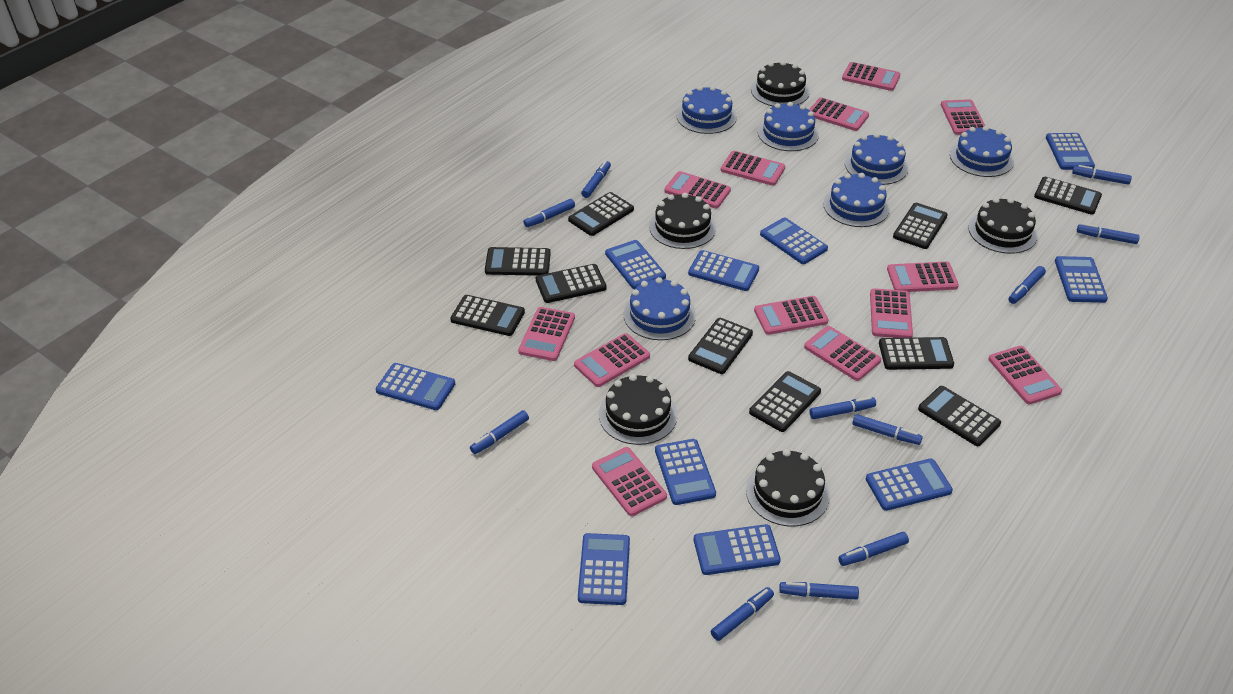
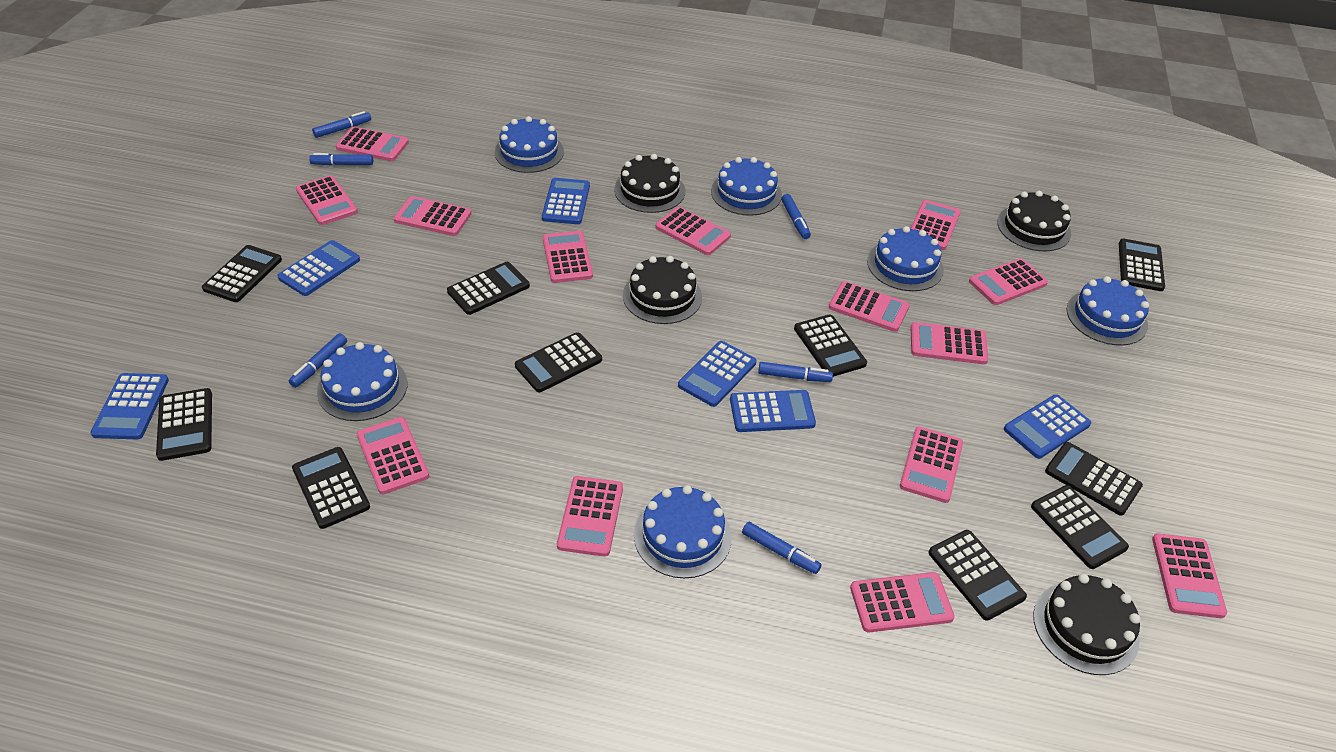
black cake: 5 -> 4
blue calculator: 10 -> 6
blue marker: 11 -> 6
pink calculator: 13 -> 14

